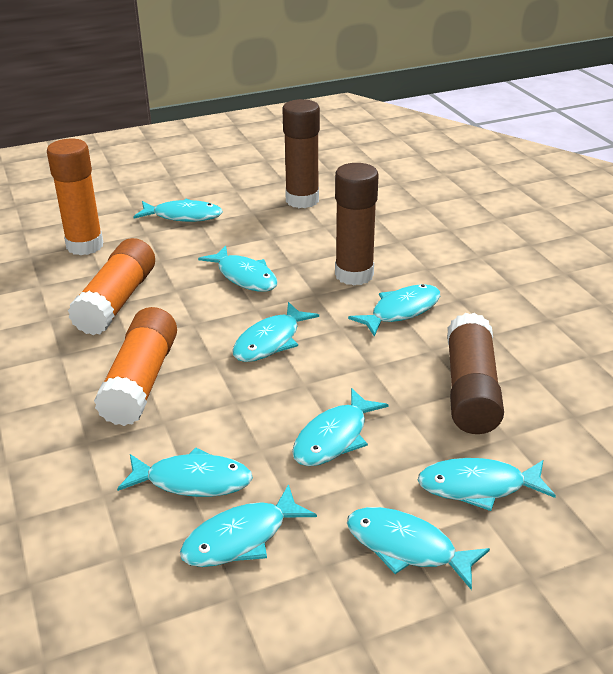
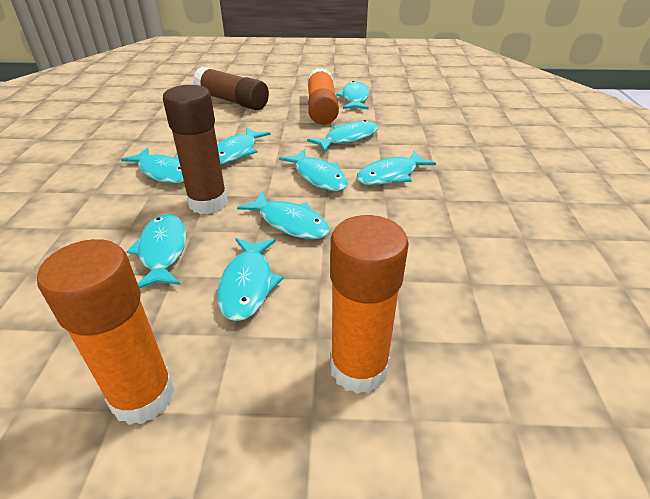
brown glue stick: 3 -> 2

